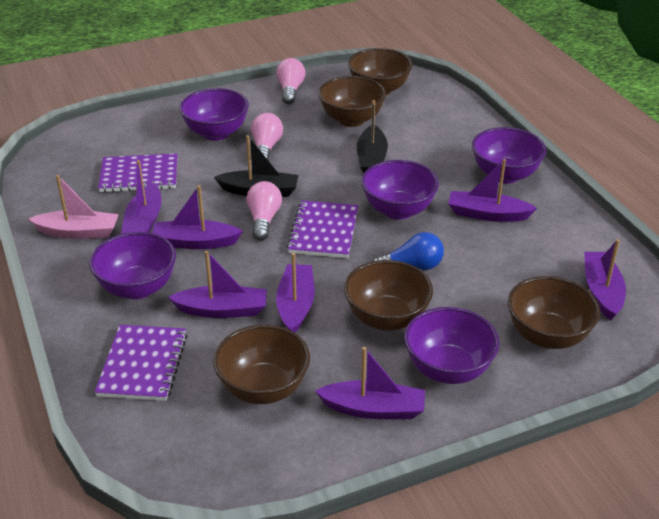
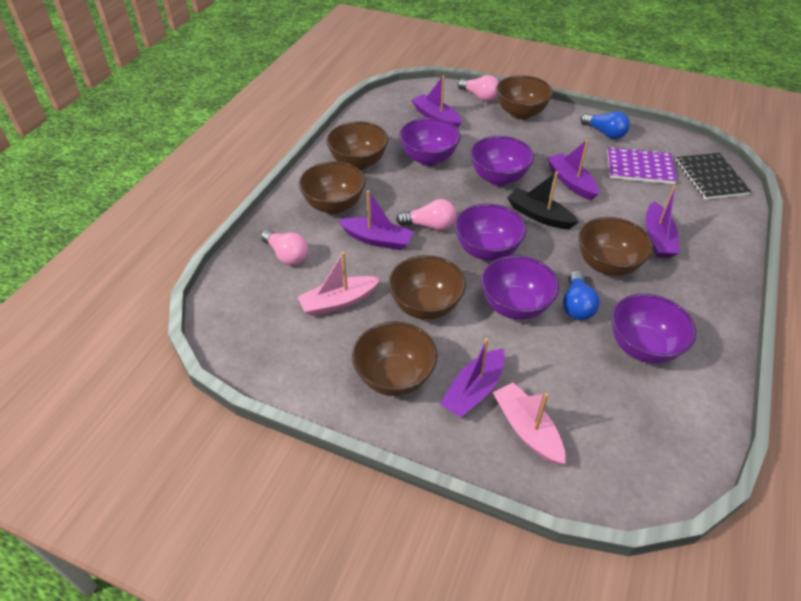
black boat: 2 -> 1
black notebook: 0 -> 1
blue light bulb: 1 -> 2
brown bowl: 5 -> 6
pink boat: 1 -> 2
purple boat: 7 -> 5
purple notebook: 3 -> 1

